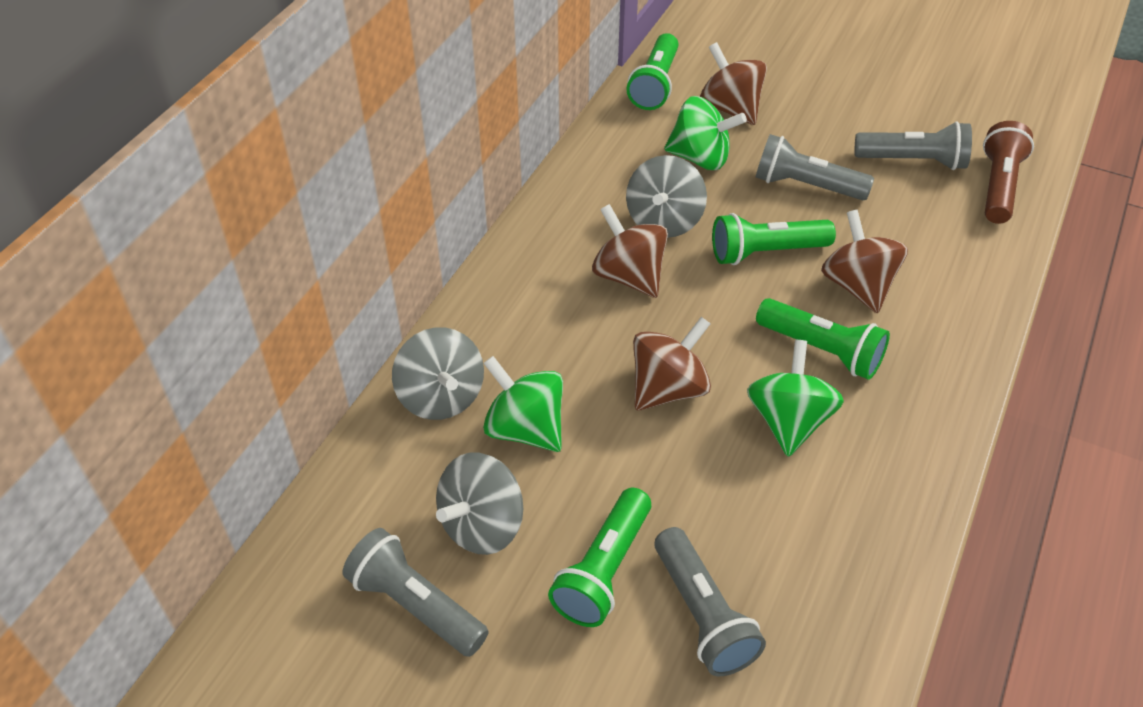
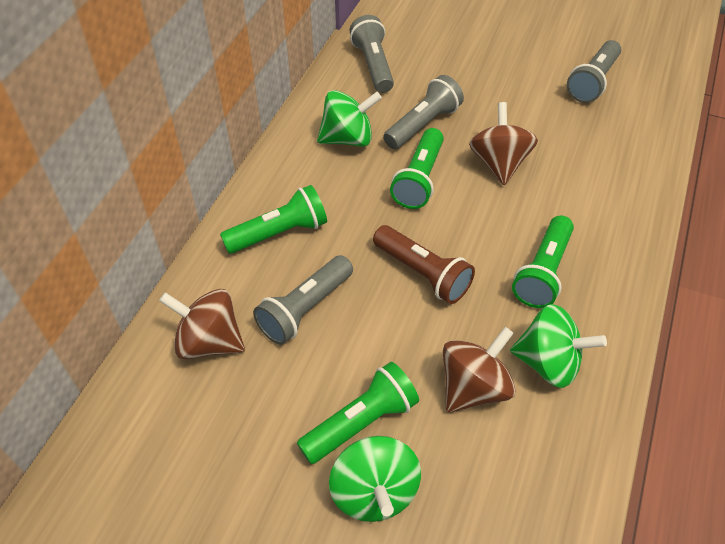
brown spinning top: 4 -> 3
grey spinning top: 3 -> 0

